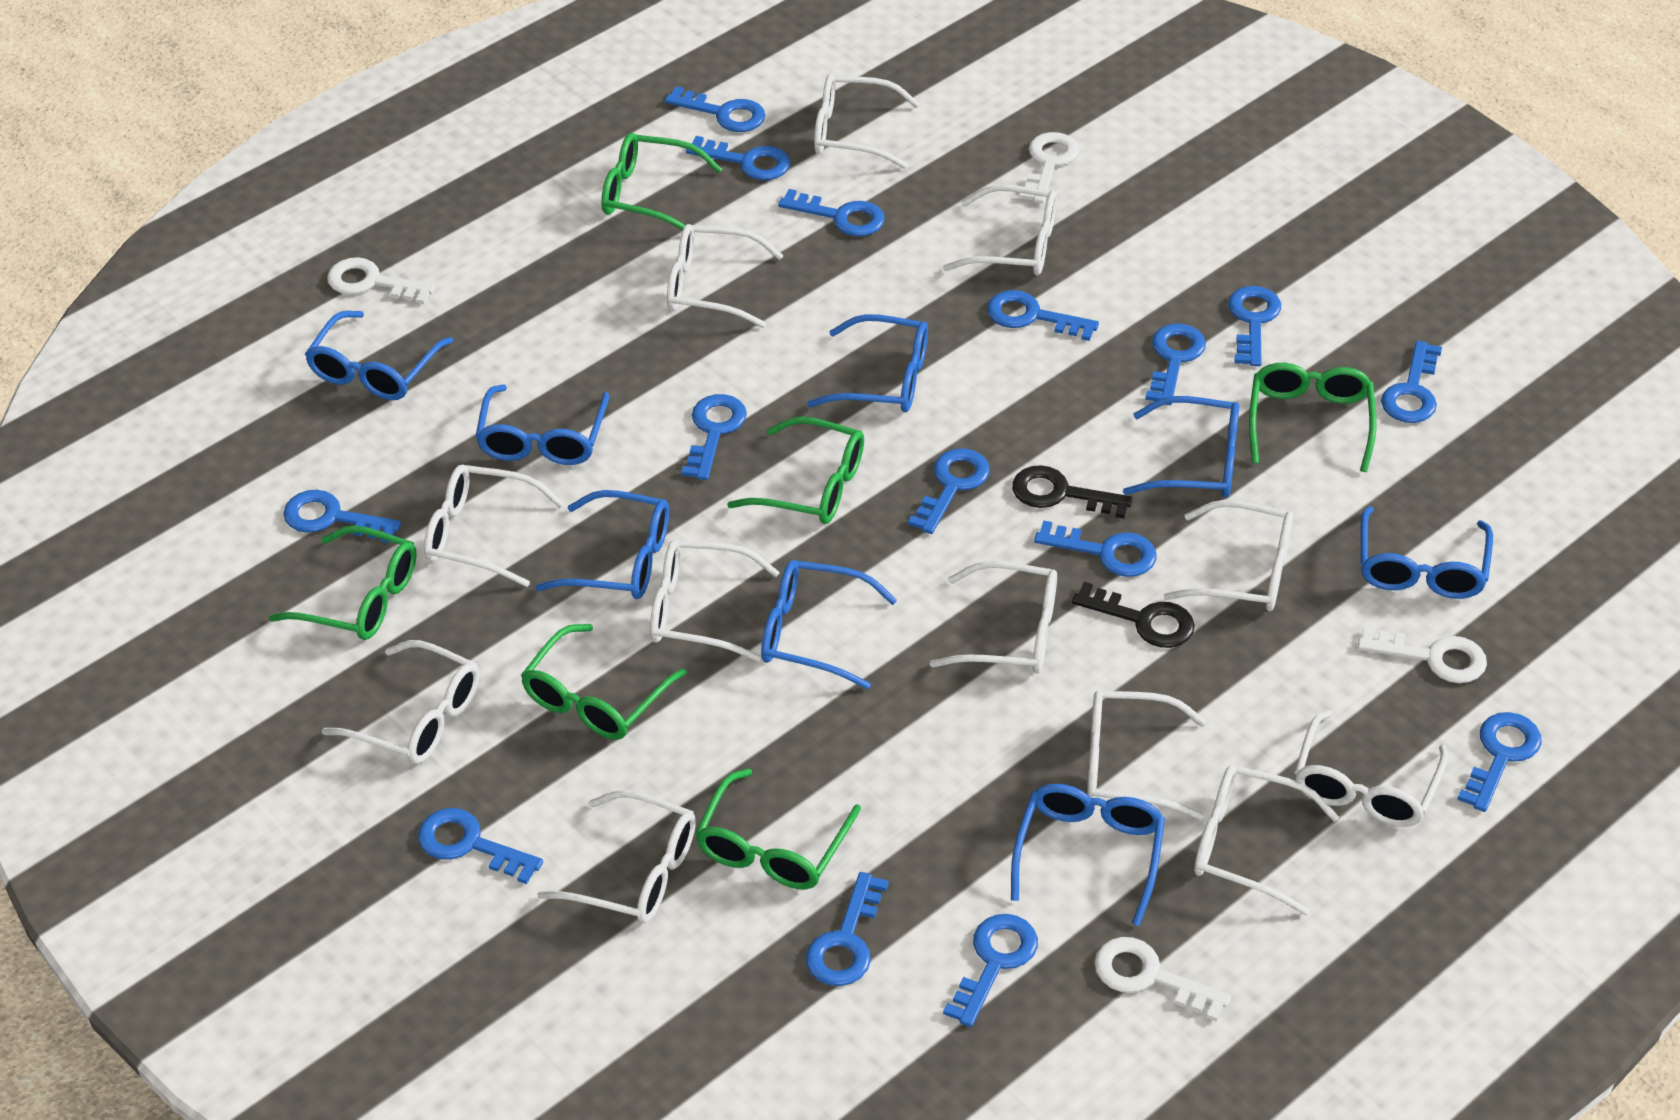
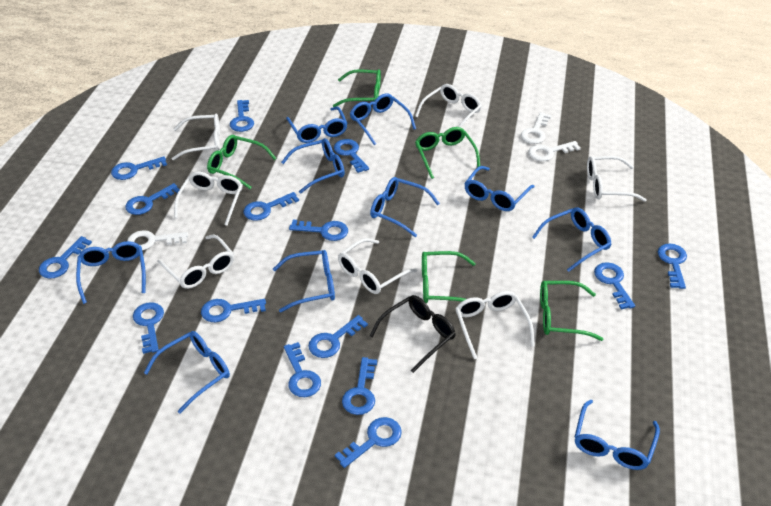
black glasses: 0 -> 1
black key: 2 -> 0
blue glasses: 8 -> 10
green glasses: 6 -> 5
white glasses: 12 -> 7
white key: 4 -> 3

